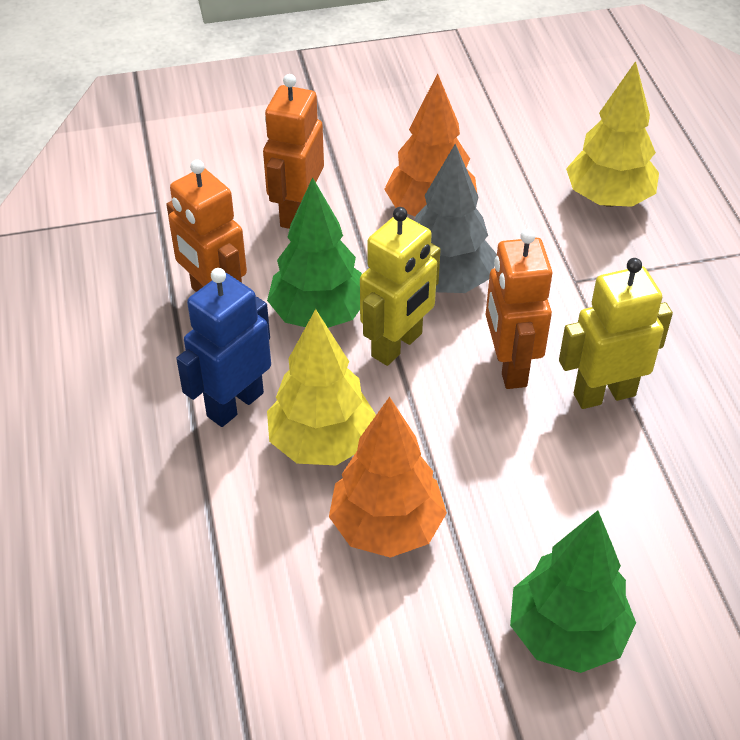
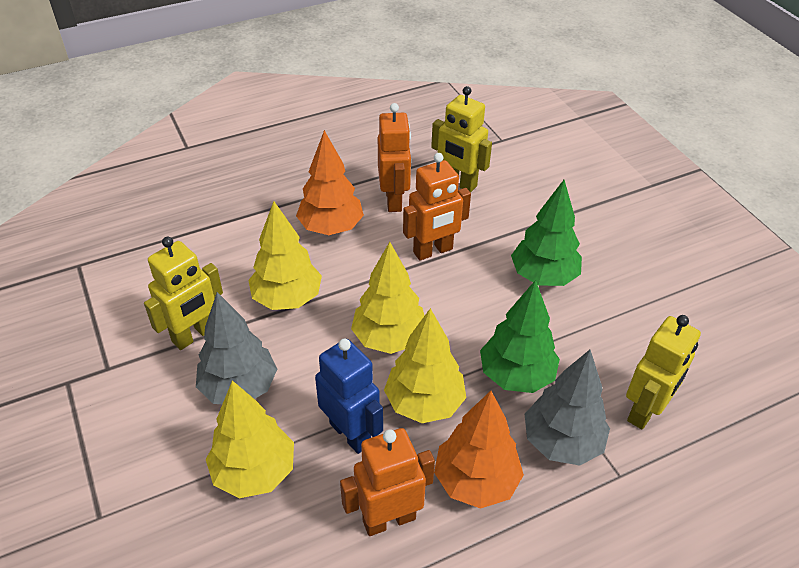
grey tree: 1 -> 2
yellow robot: 2 -> 3
yellow tree: 2 -> 4

